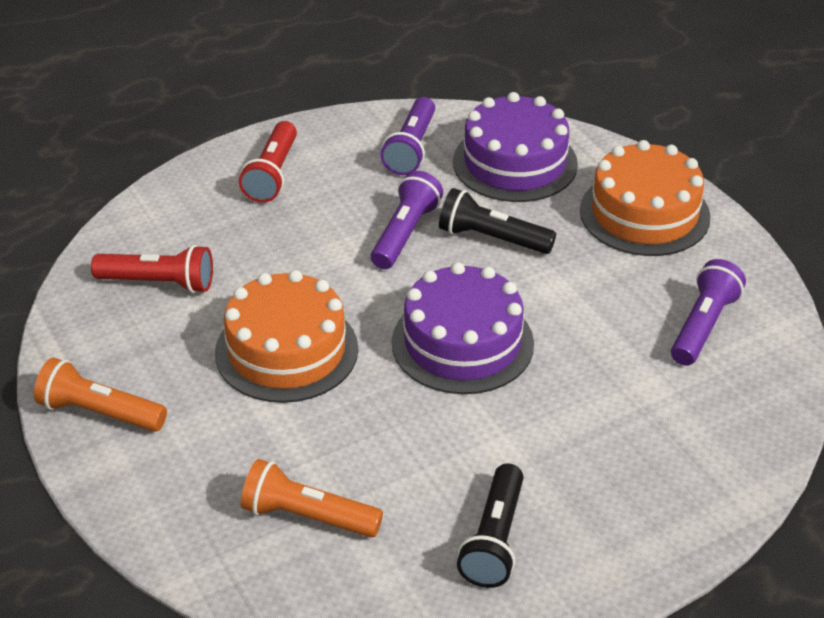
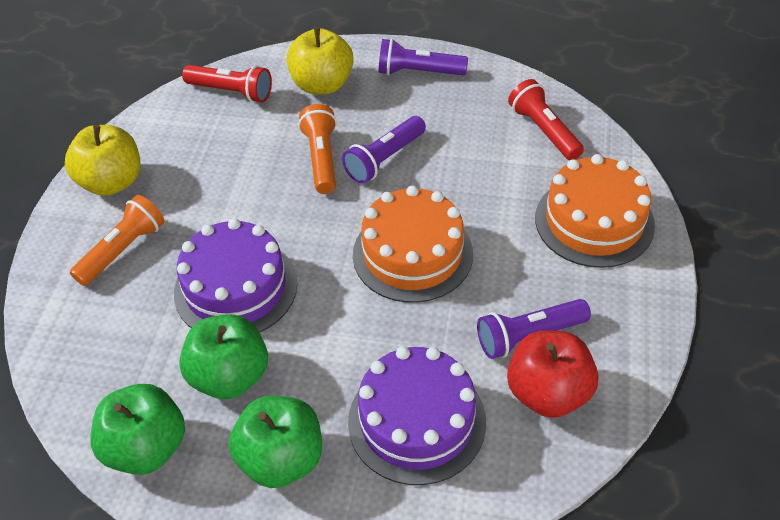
black flashlight: 2 -> 0
green apple: 0 -> 3
red apple: 0 -> 1
yellow apple: 0 -> 2

